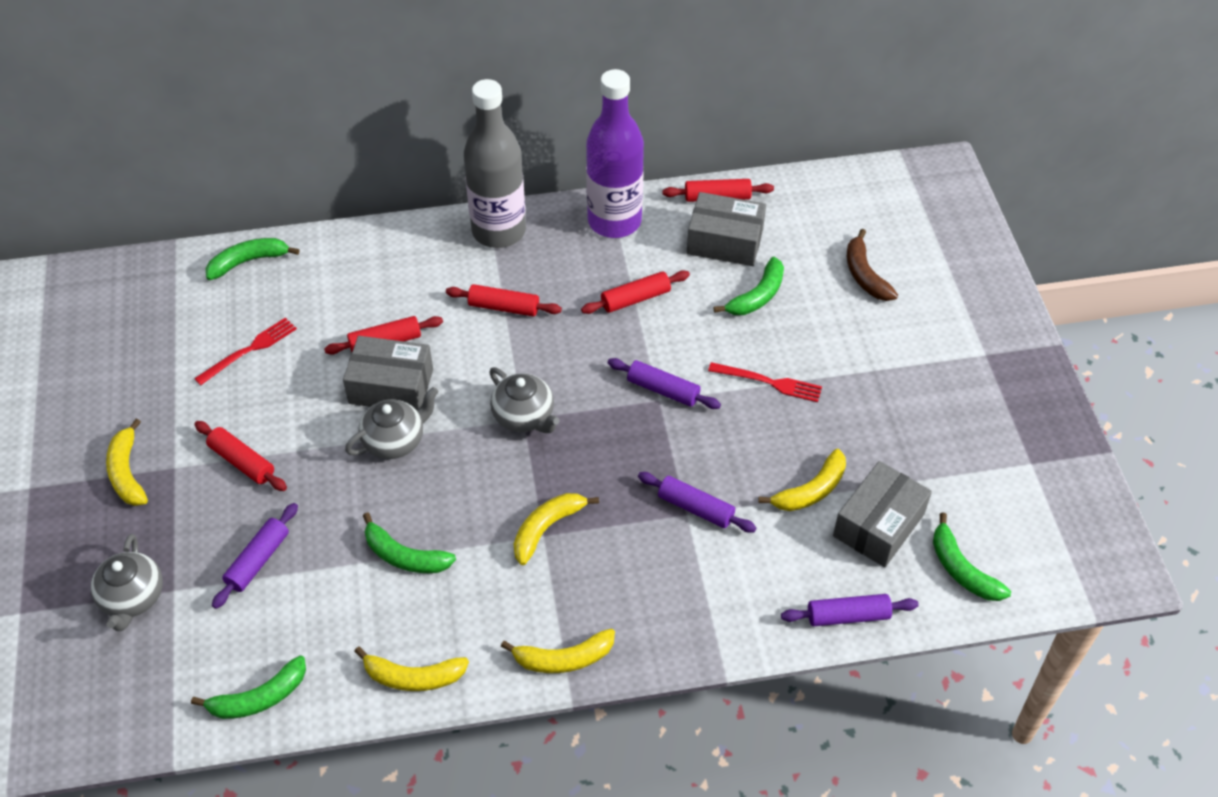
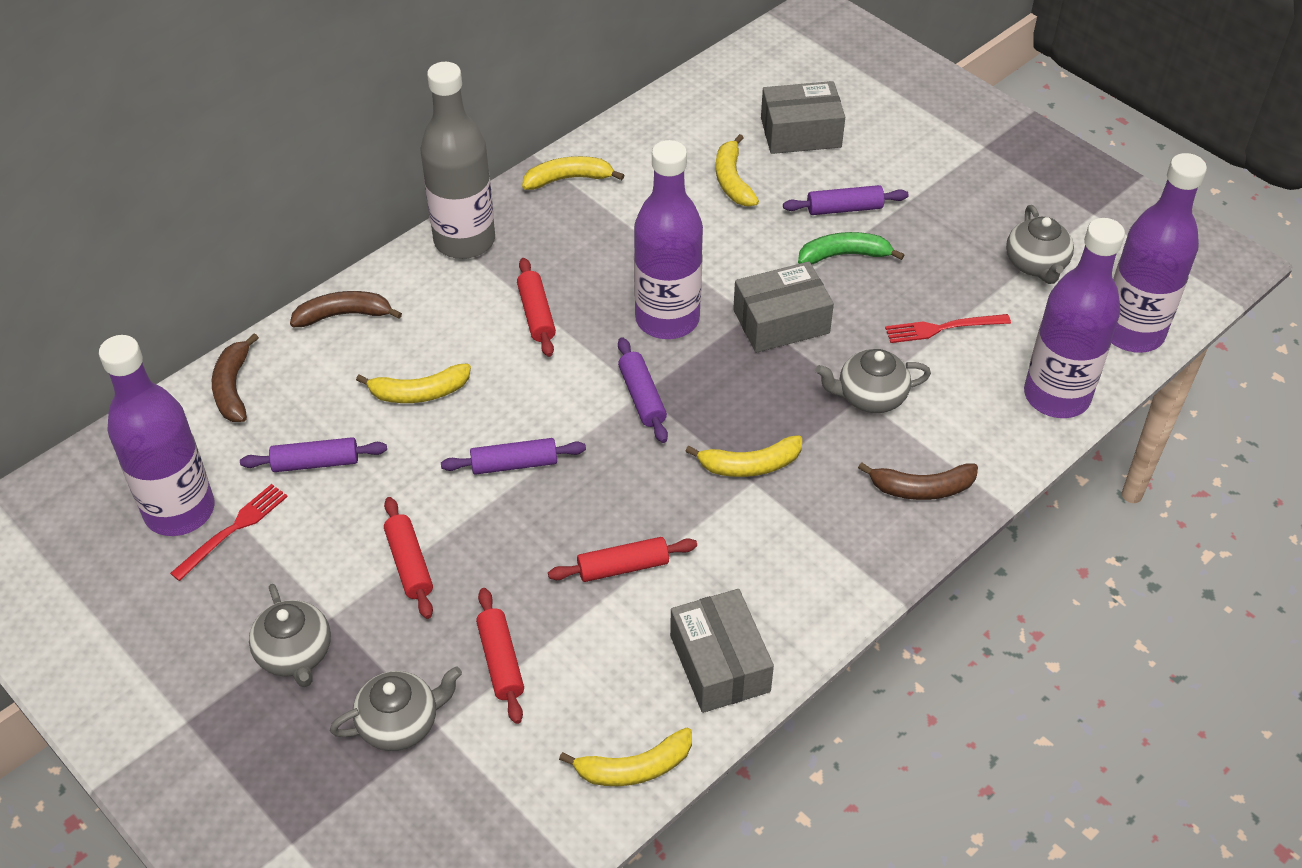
brown banana: 1 -> 3
green banana: 5 -> 1
grey teapot: 3 -> 4
purple bottle: 1 -> 4
red rolling pin: 5 -> 4

